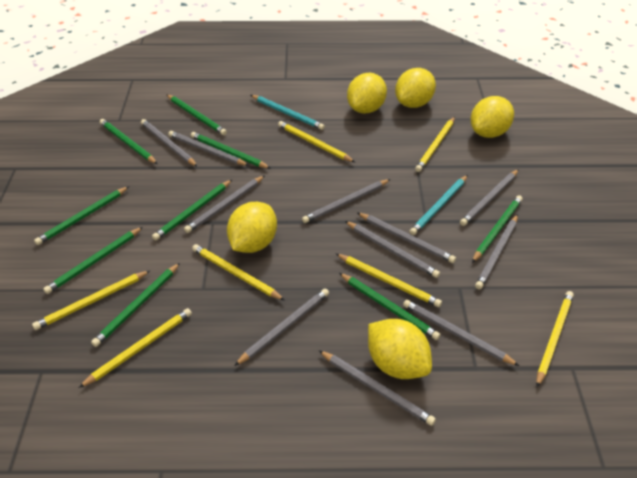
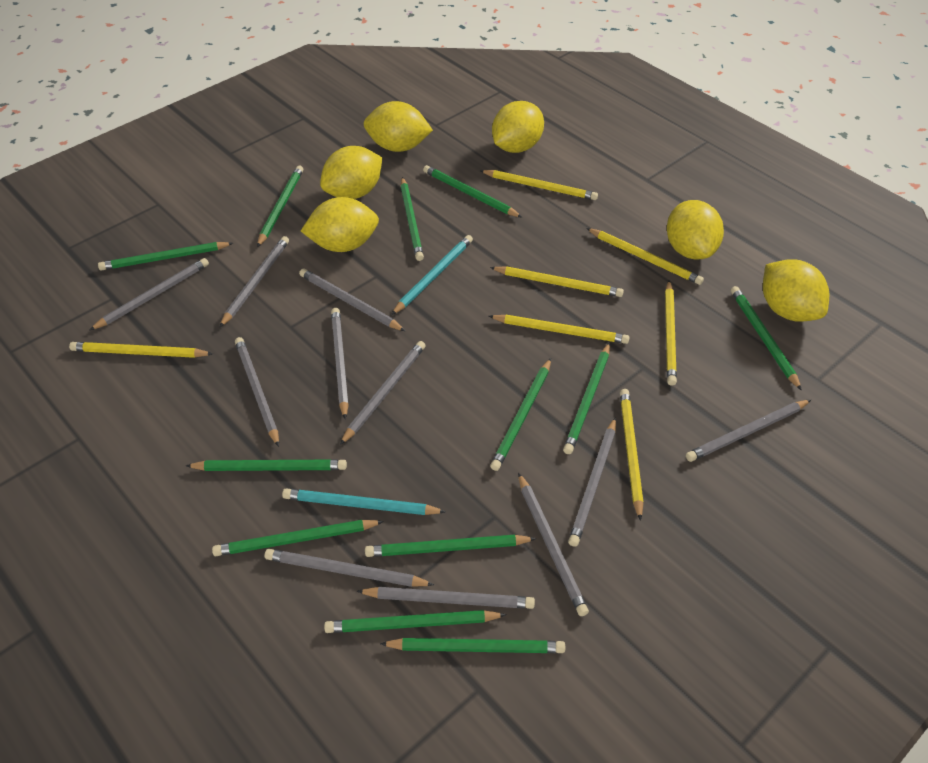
green pencil: 9 -> 12
yellow lemon: 5 -> 6

